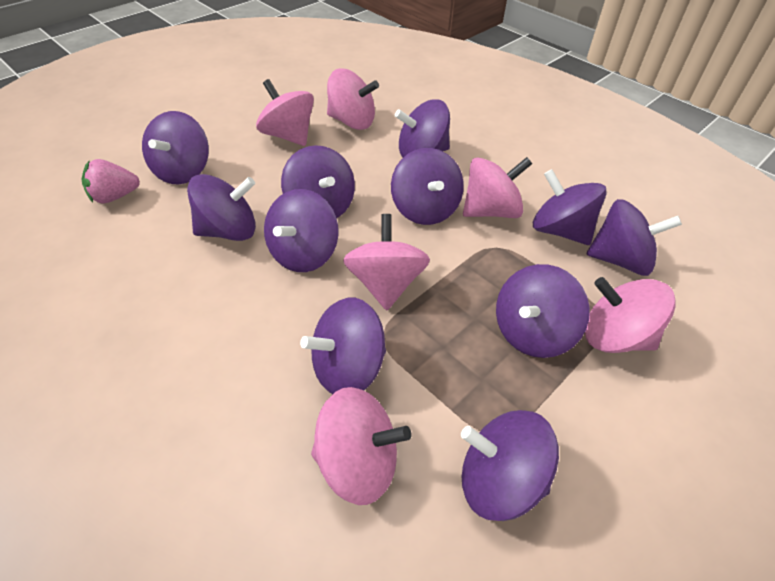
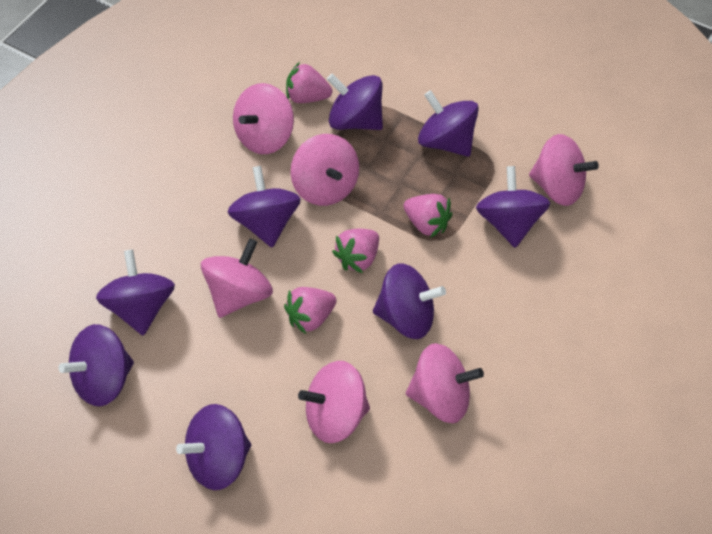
pink strawberry: 1 -> 4
purple spinning top: 11 -> 8

